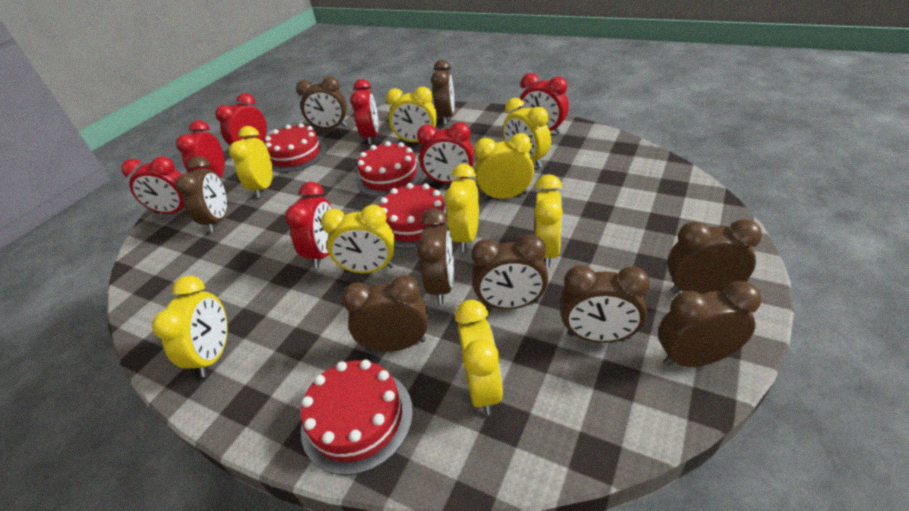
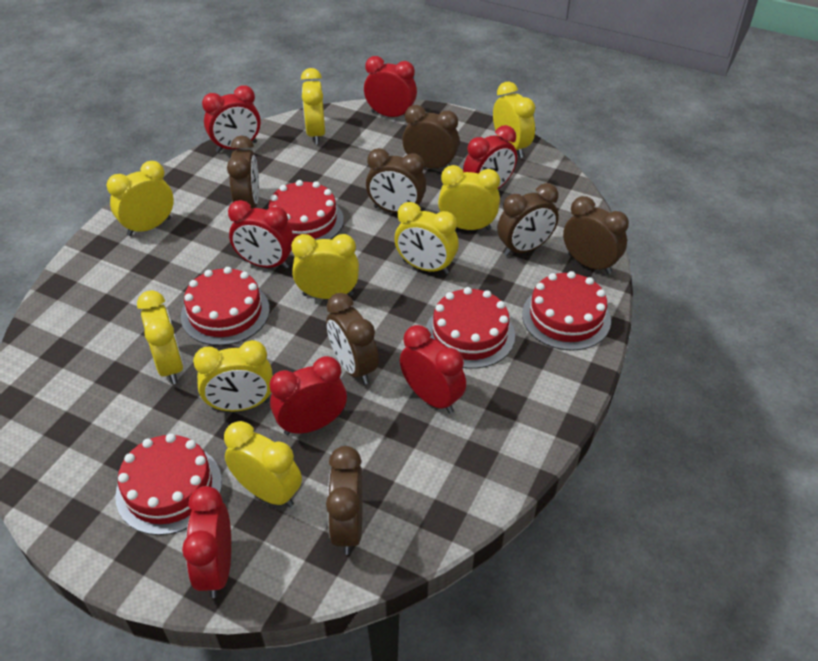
brown clock: 9 -> 7
red cake: 4 -> 5

